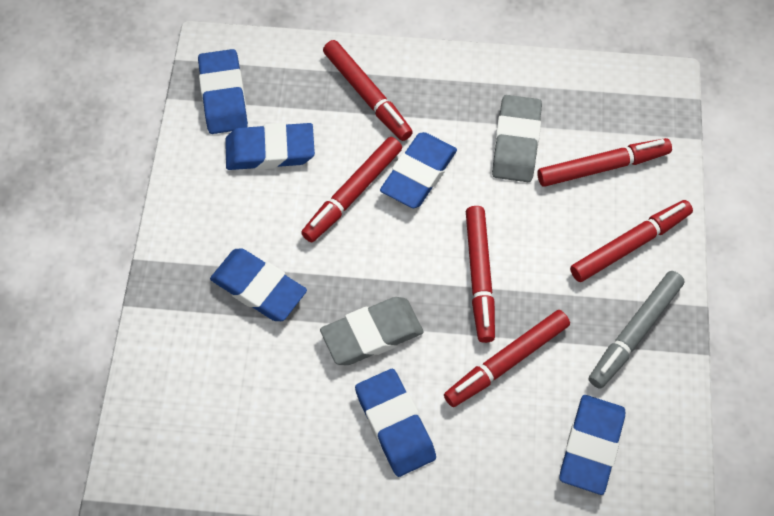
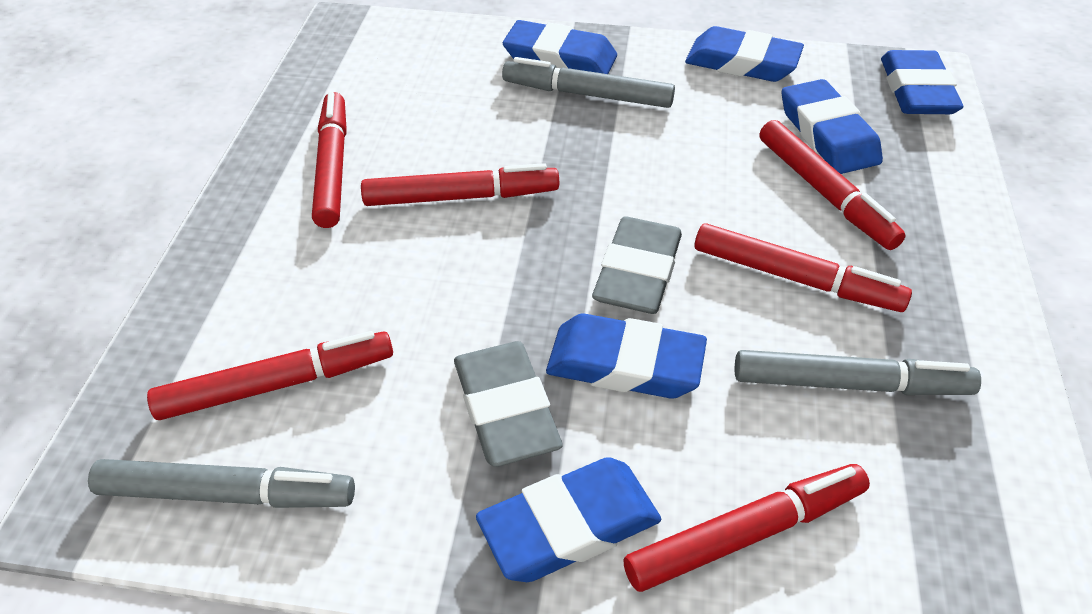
grey marker: 1 -> 3

